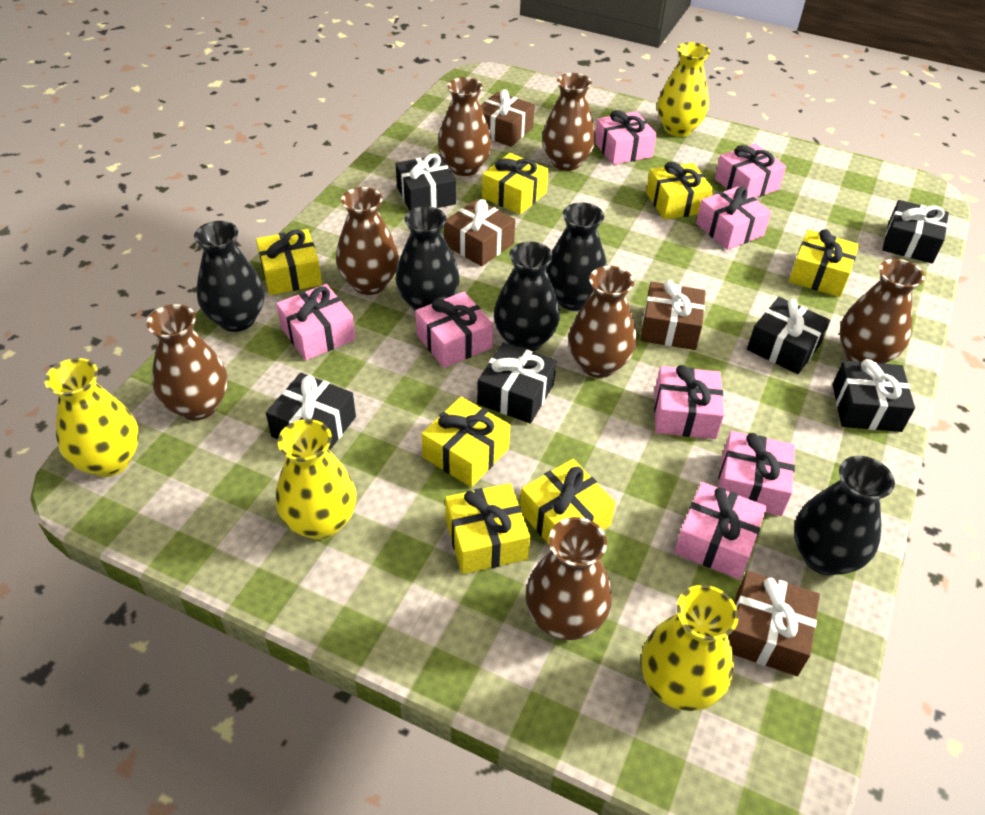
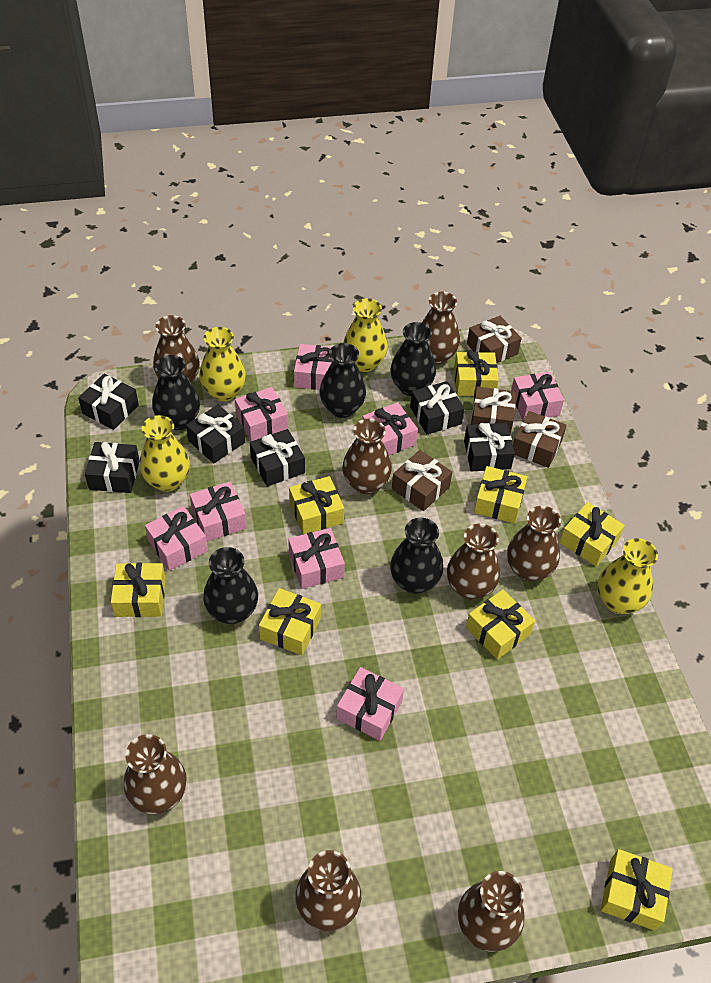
brown vase: 7 -> 8
yellow gift: 7 -> 8

